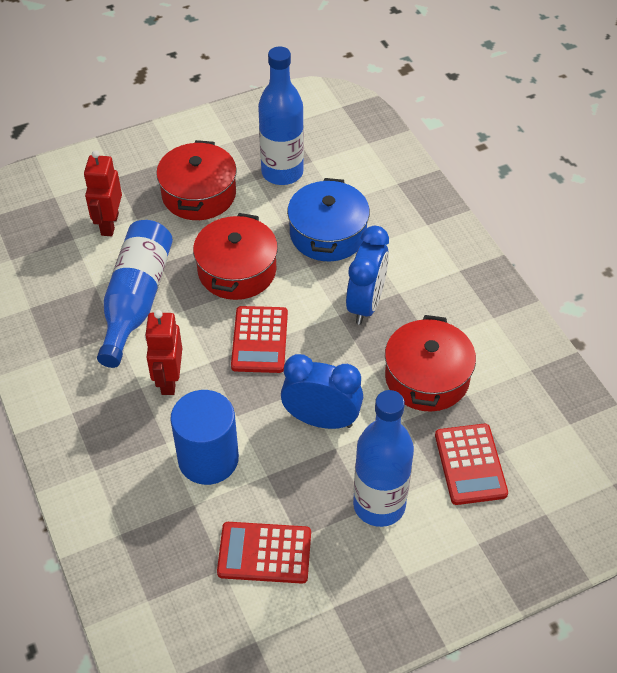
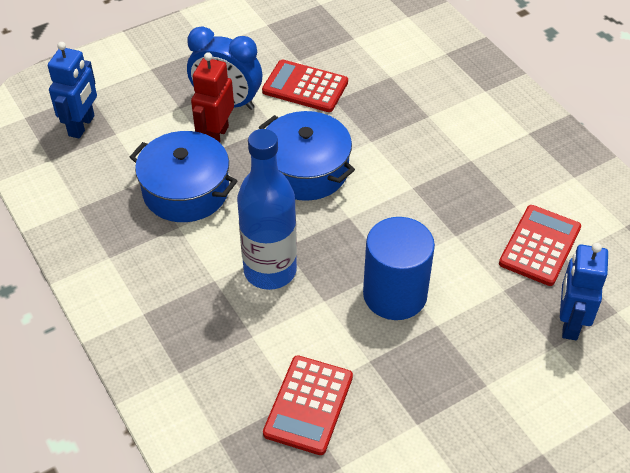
blue bottle: 3 -> 1
blue clock: 2 -> 1
blue pot: 1 -> 2
blue robot: 0 -> 2
red pot: 3 -> 0
red robot: 2 -> 1

